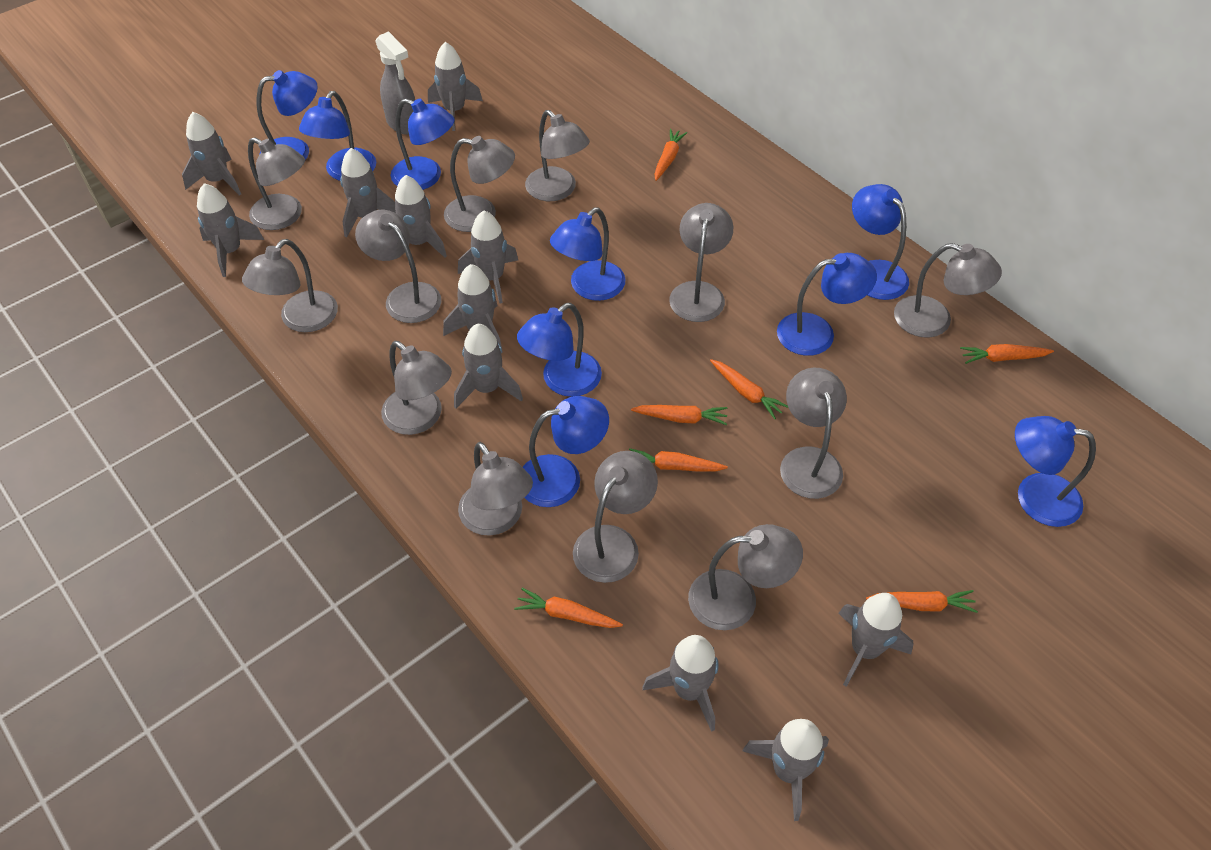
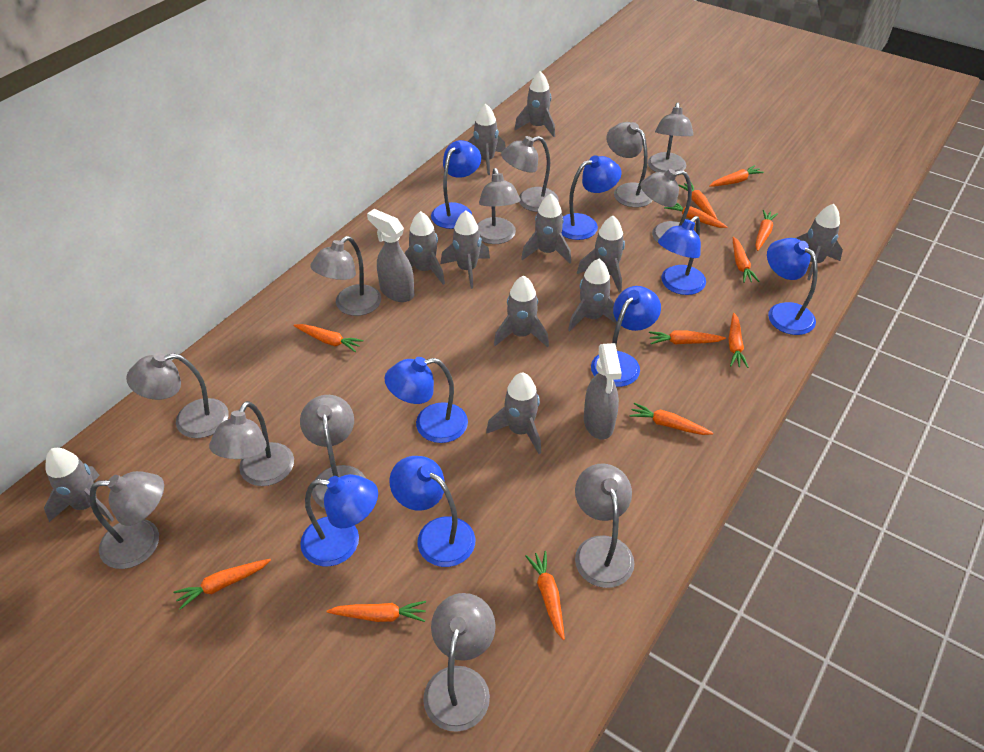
blue lamp: 9 -> 8
grey spray bottle: 1 -> 2
orange carrot: 7 -> 12

